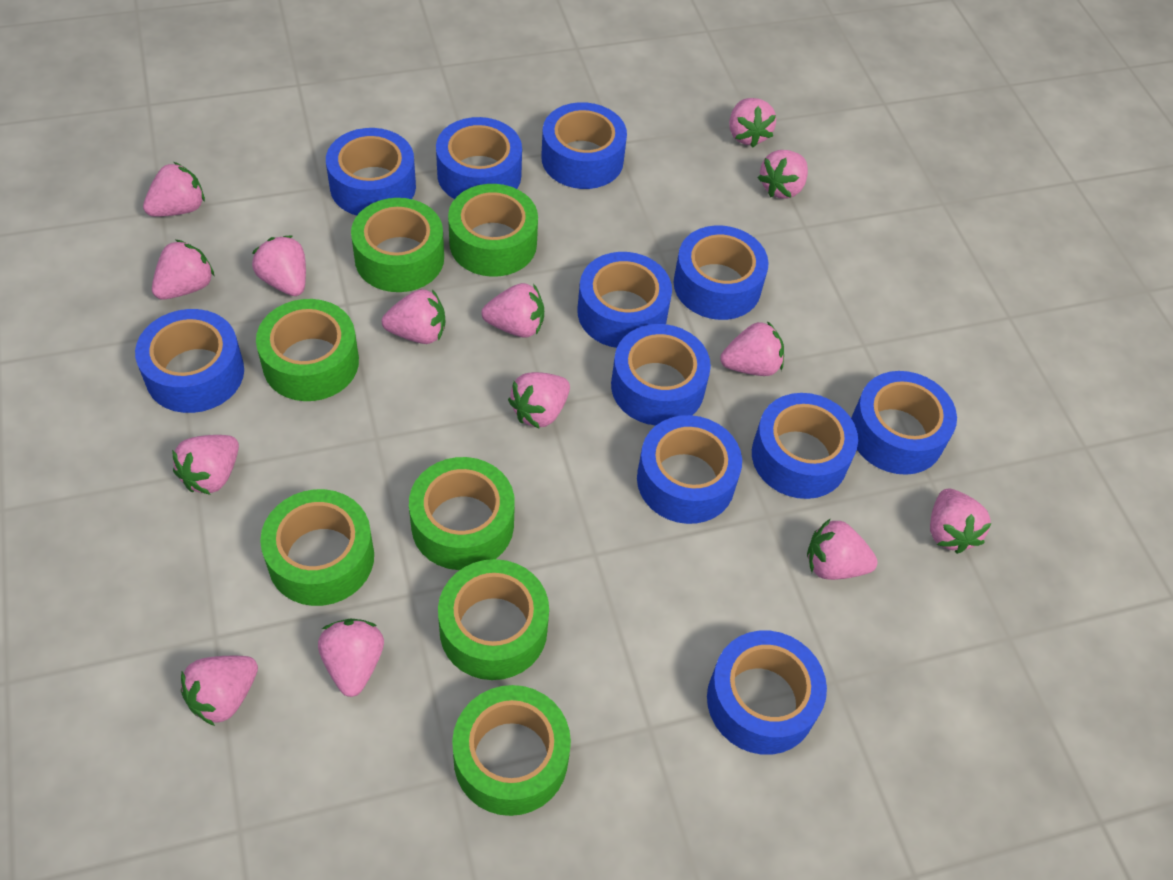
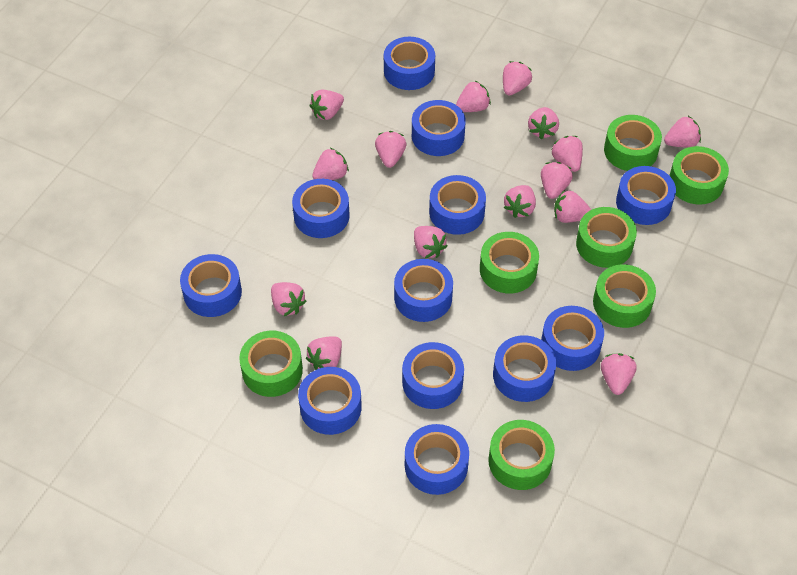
blue tape: 11 -> 12
pink strawberry: 14 -> 15

